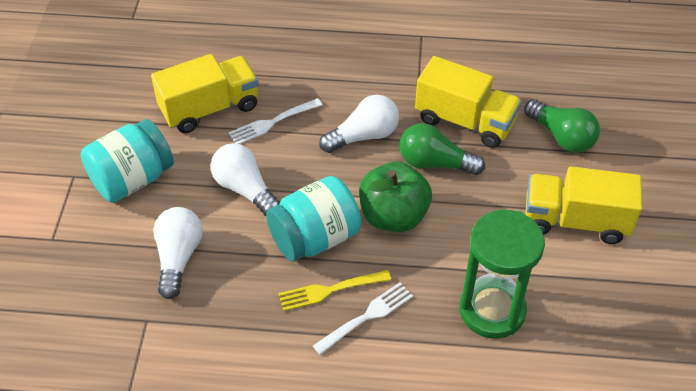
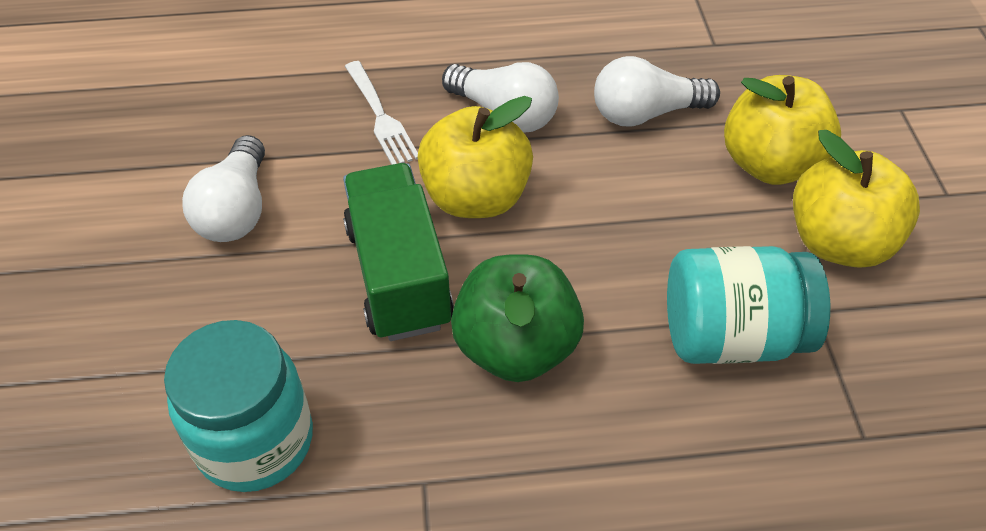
green hourglass: 1 -> 0
green light bulb: 2 -> 0
green truck: 0 -> 1
white fork: 2 -> 1
yellow apple: 0 -> 3
yellow fork: 1 -> 0
yellow truck: 3 -> 0

